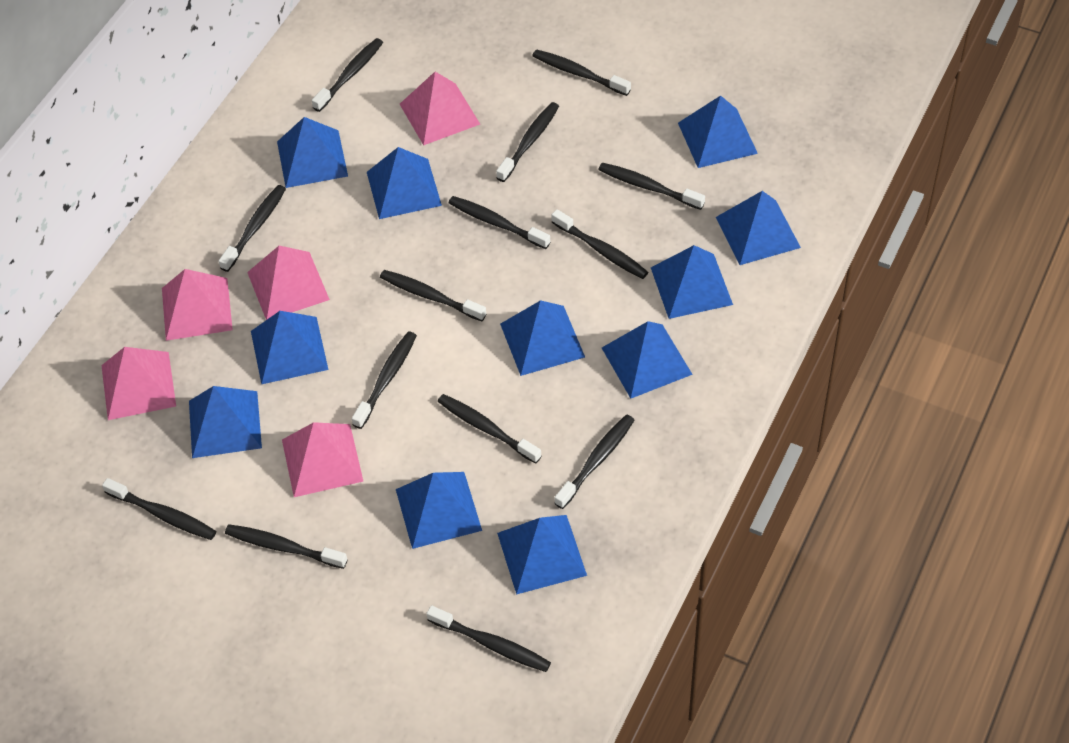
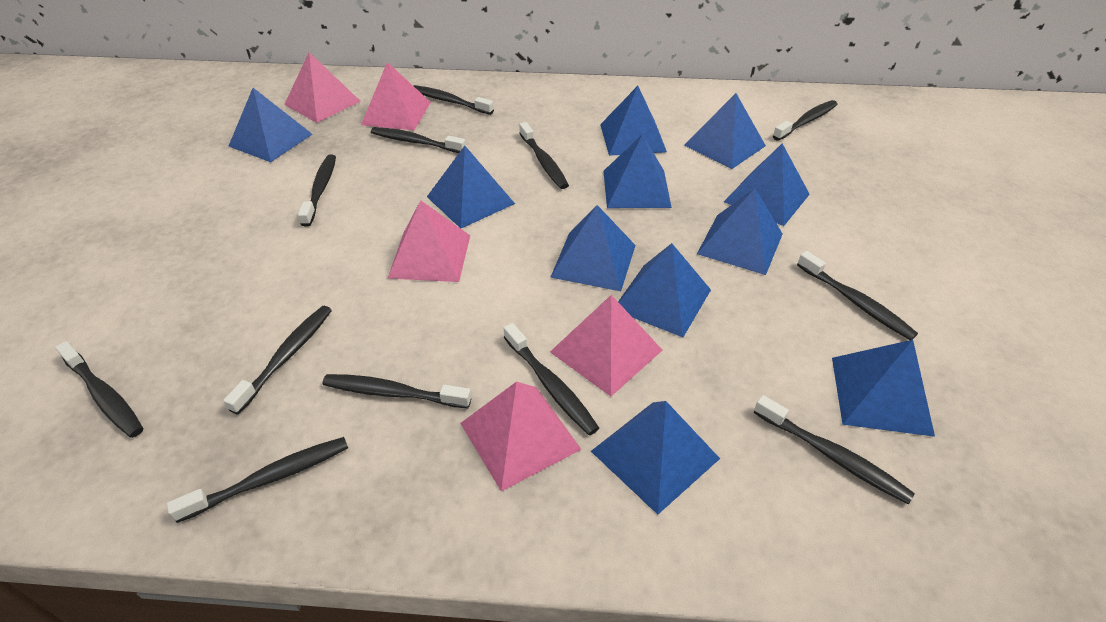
black toothbrush: 14 -> 12

